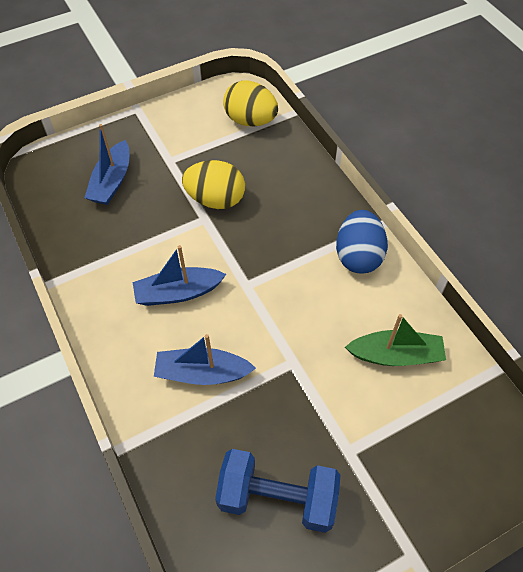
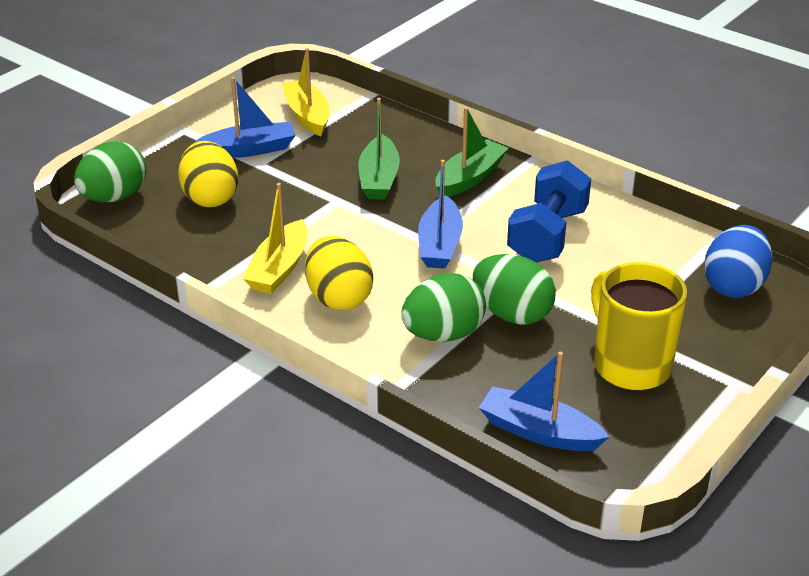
green boat: 1 -> 2
green egg: 0 -> 3
yellow boat: 0 -> 2
yellow mug: 0 -> 1

